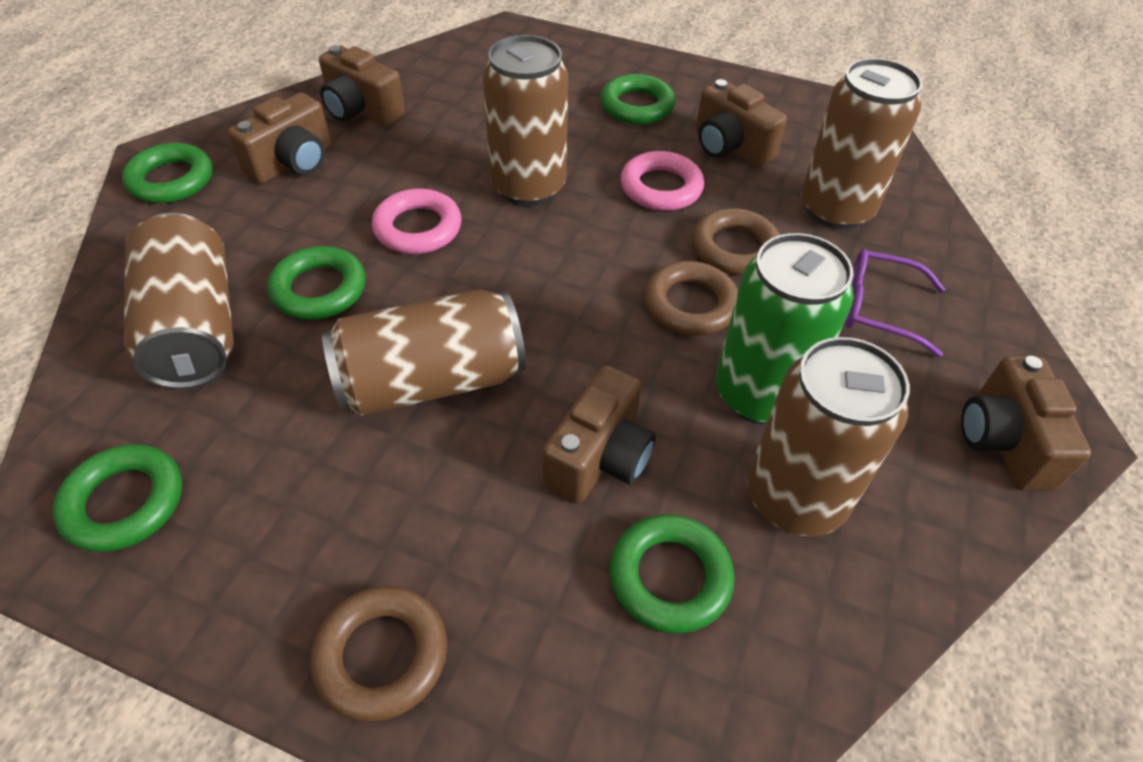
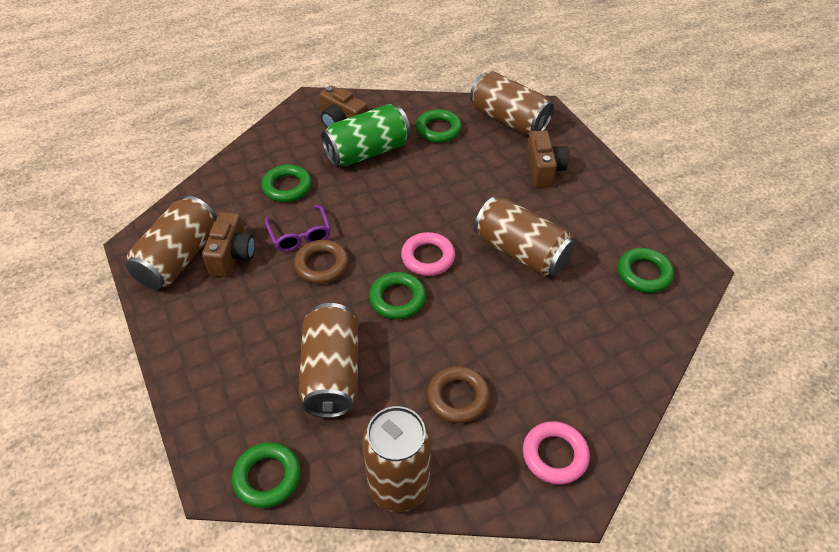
brown camera: 5 -> 3
brown ring: 3 -> 2

